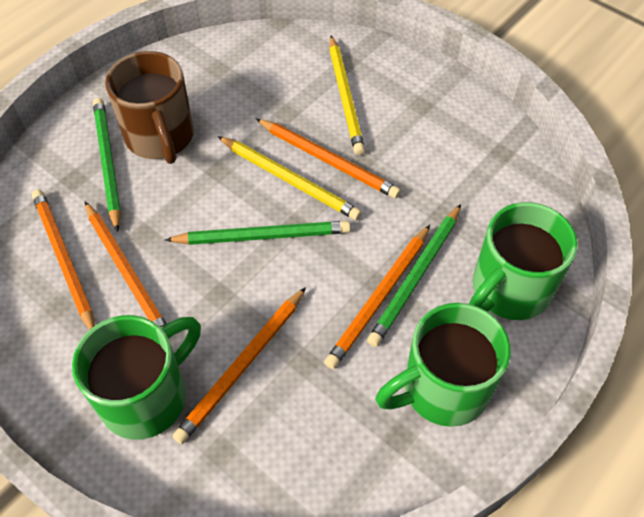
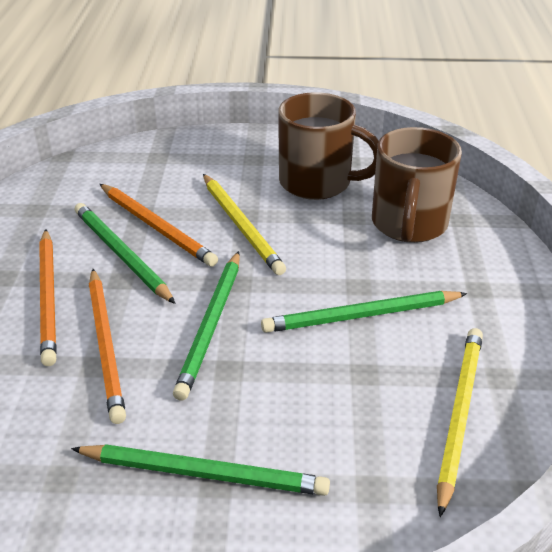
brown mug: 1 -> 2
green mug: 3 -> 0
green pencil: 3 -> 4
orange pencil: 5 -> 3

